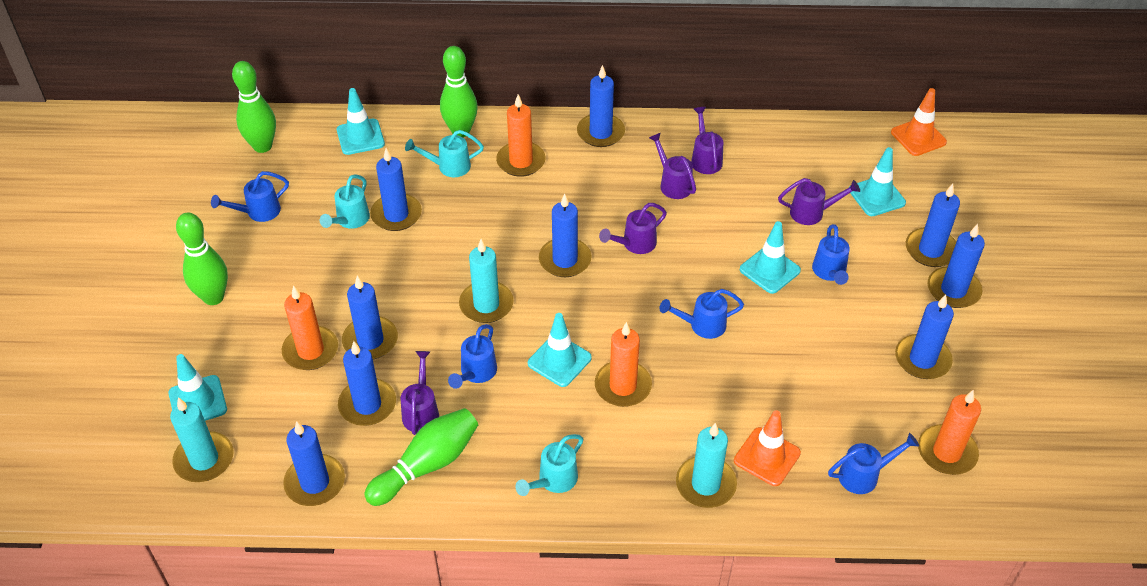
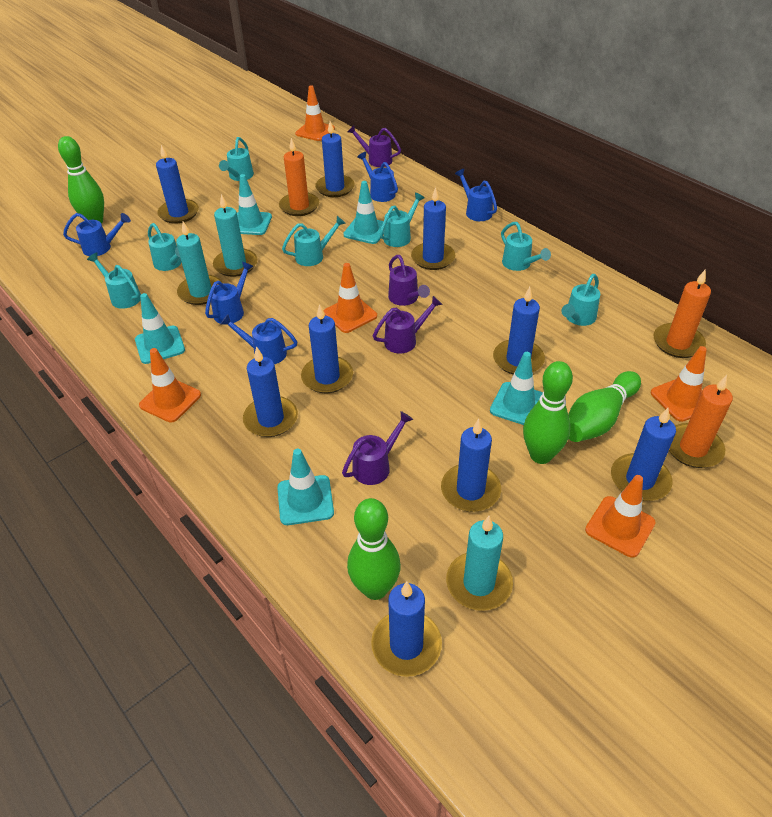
orange candle: 4 -> 3
orange traffic cone: 2 -> 5
purple watering can: 5 -> 4
turquoise watering can: 3 -> 7

